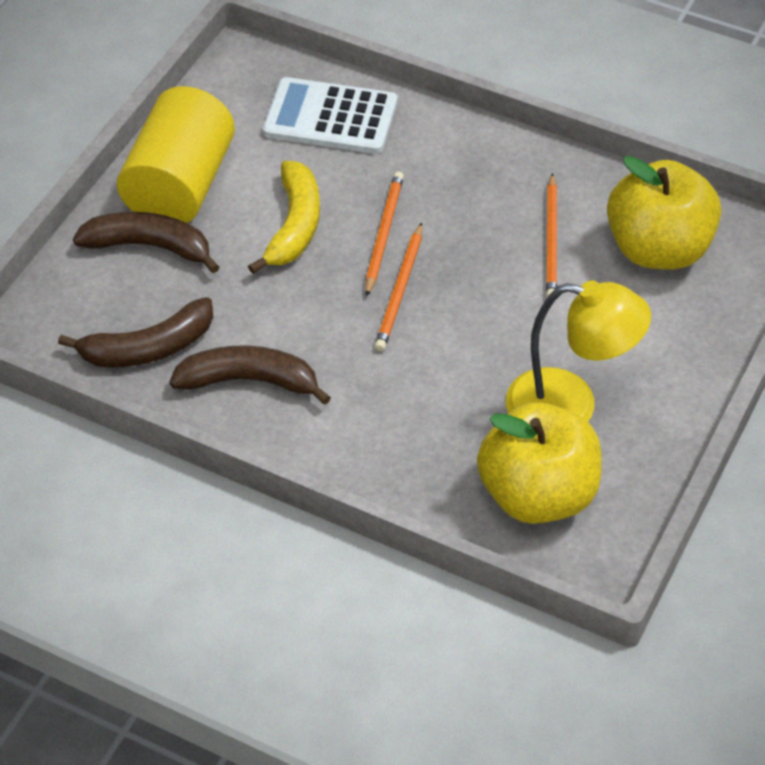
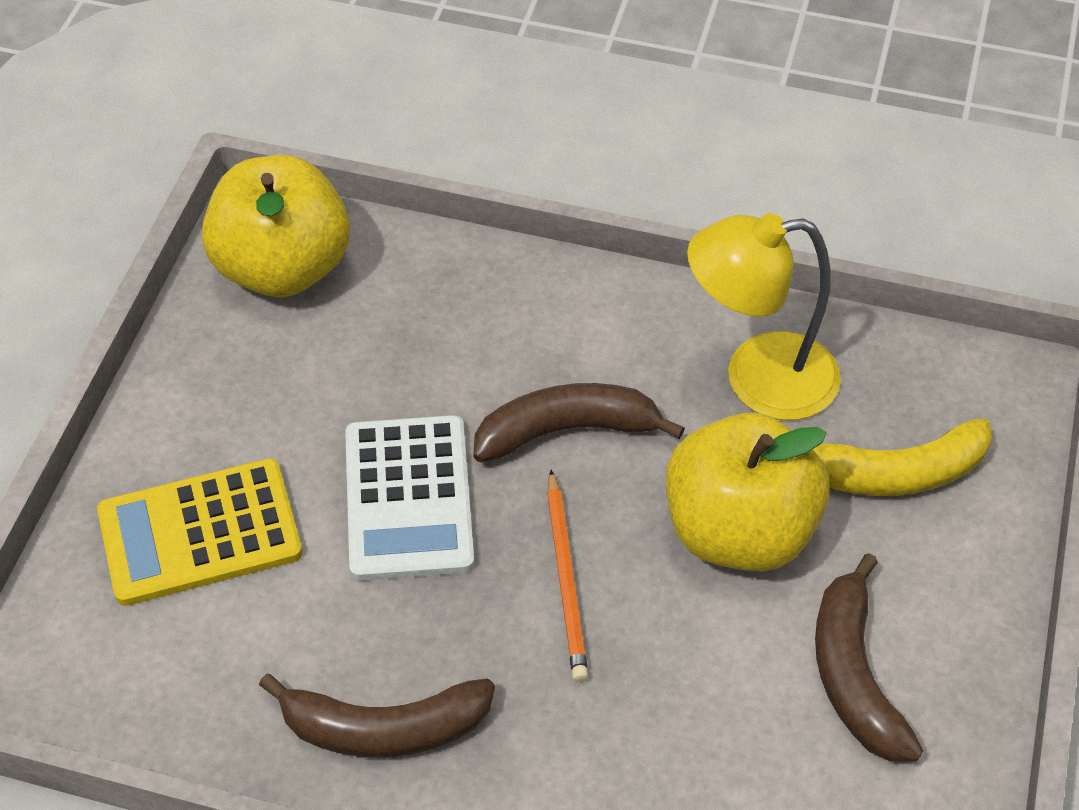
orange pencil: 3 -> 1
yellow calculator: 0 -> 1
yellow cylinder: 1 -> 0

